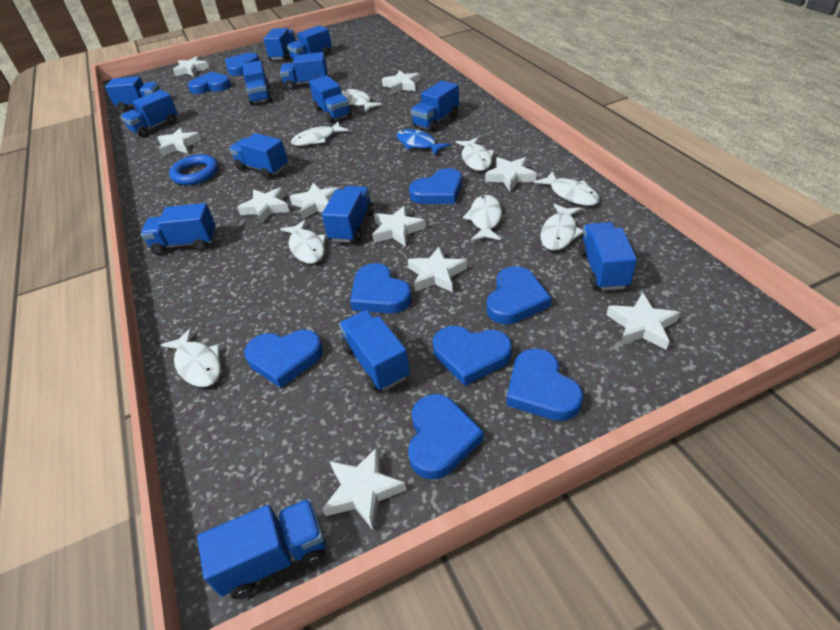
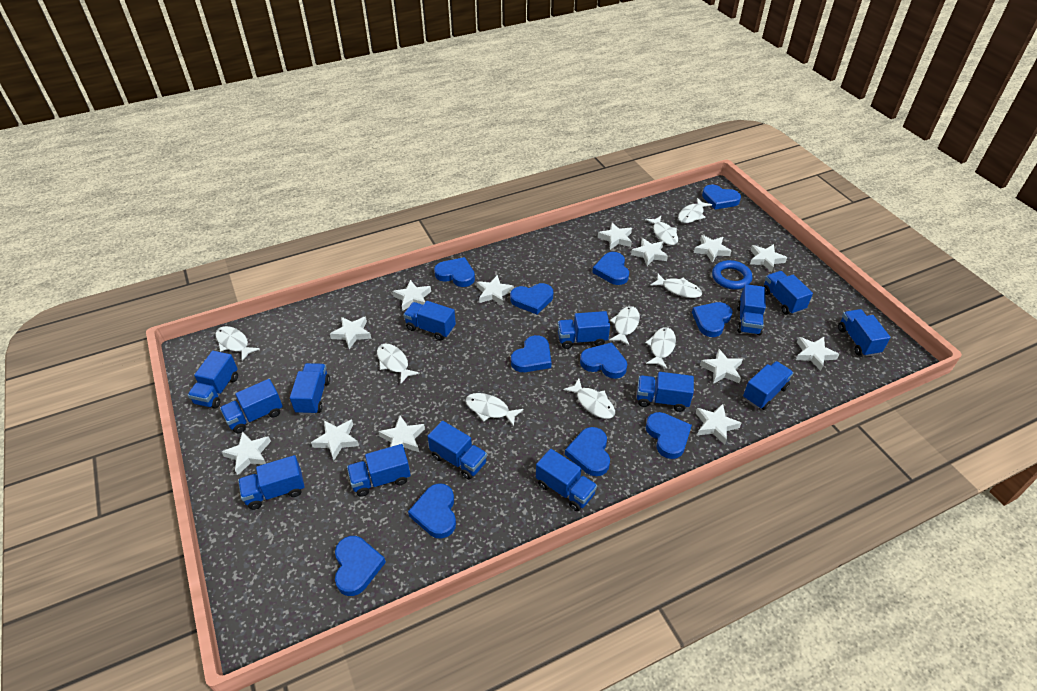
blue fish: 1 -> 0
blue heart: 9 -> 11
white fish: 8 -> 9
white star: 10 -> 13

